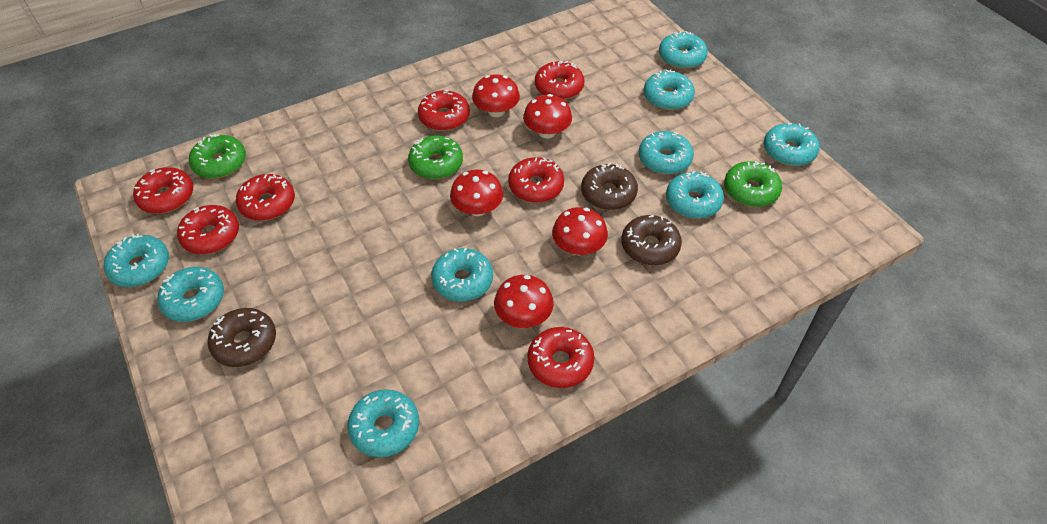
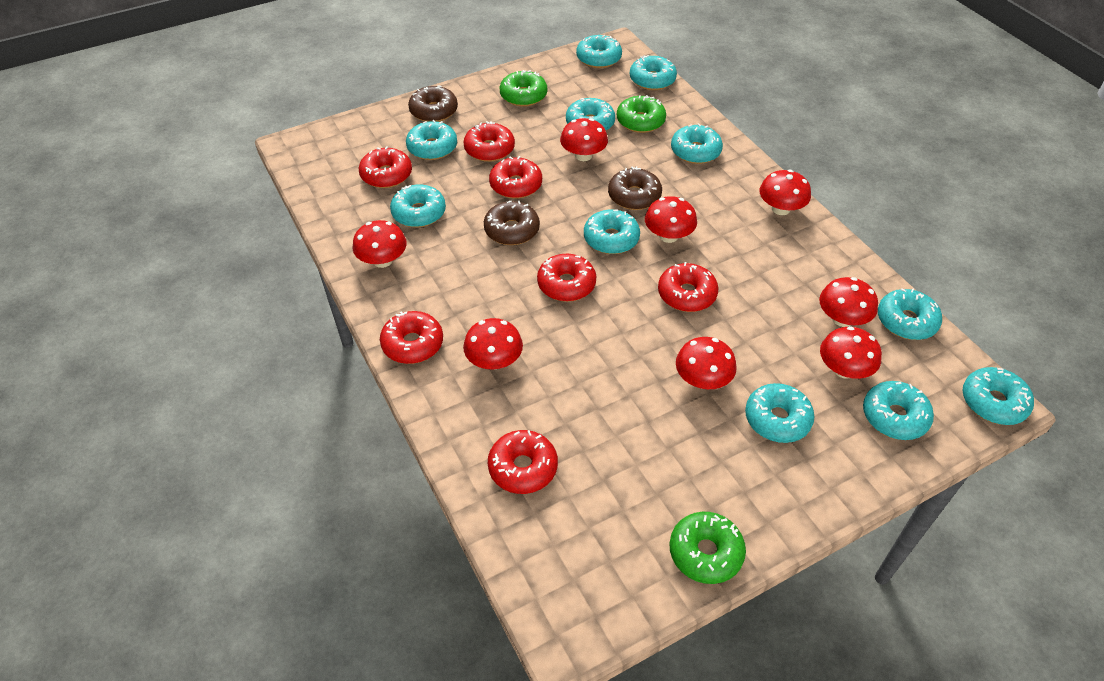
red mushroom: 5 -> 8
turquoise donut: 9 -> 11

